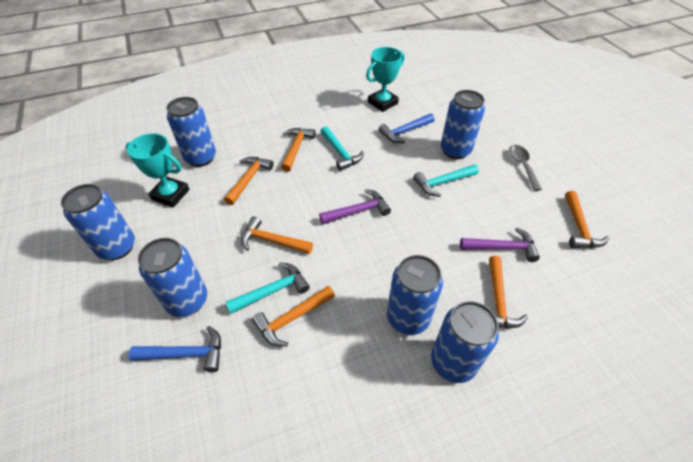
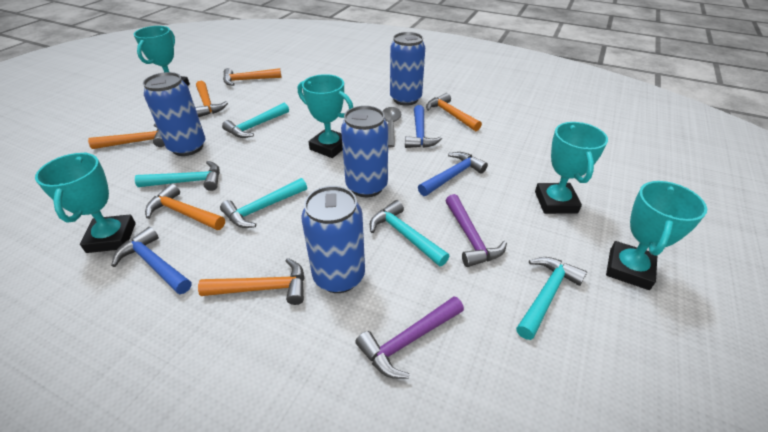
blue can: 6 -> 4
blue hammer: 2 -> 3
turquoise hammer: 3 -> 5
turquoise trophy: 2 -> 5

